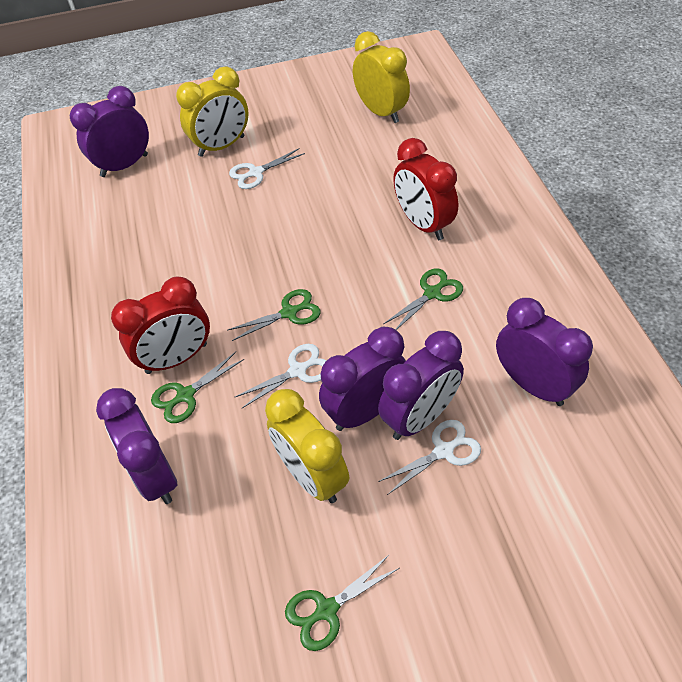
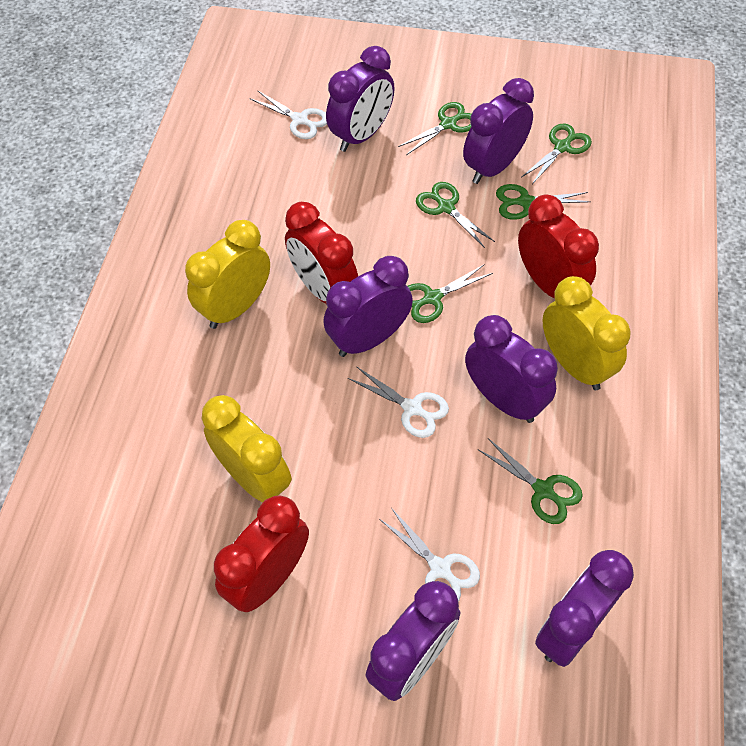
green scissors: 4 -> 6
purple clock: 5 -> 6
red clock: 2 -> 3

